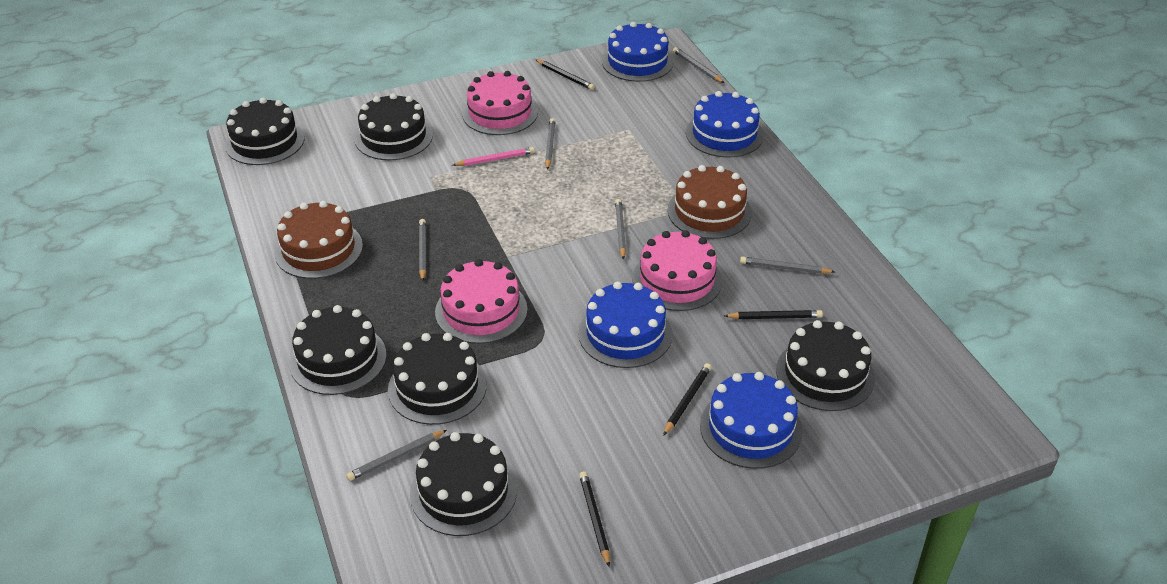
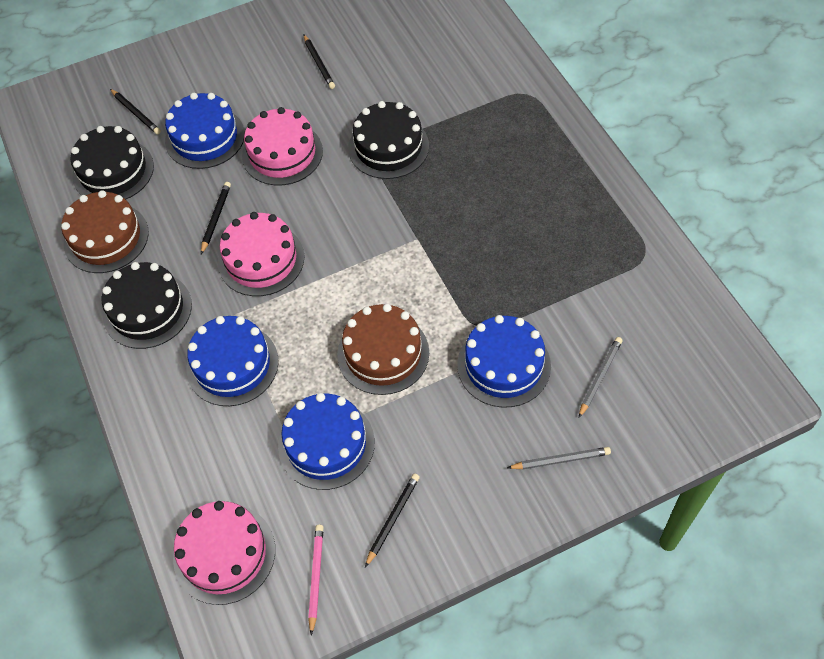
black cake: 6 -> 3
grey pencil: 6 -> 2

